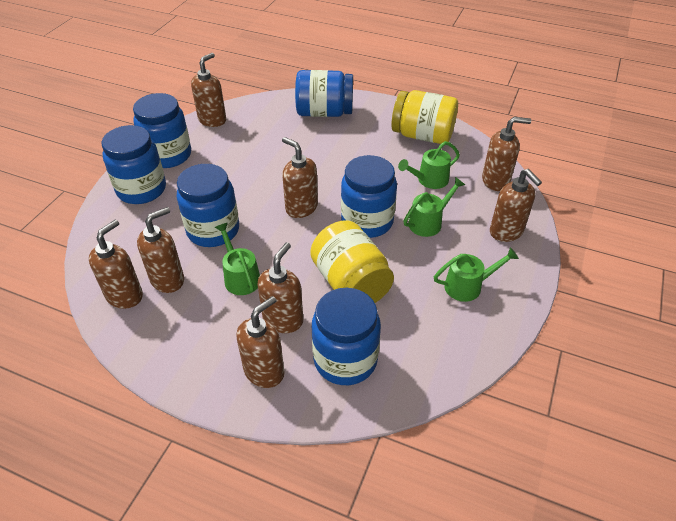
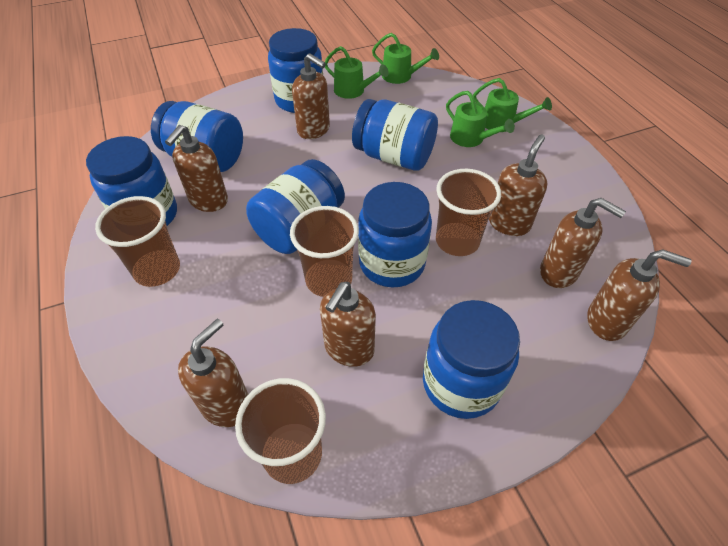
blue jar: 6 -> 7
brown cup: 0 -> 4
brown soap dispenser: 8 -> 7
yellow jar: 2 -> 0

